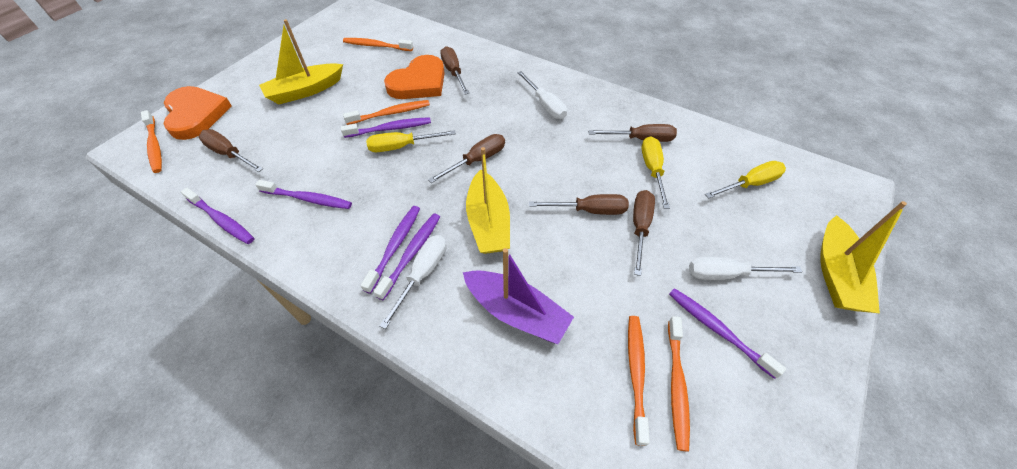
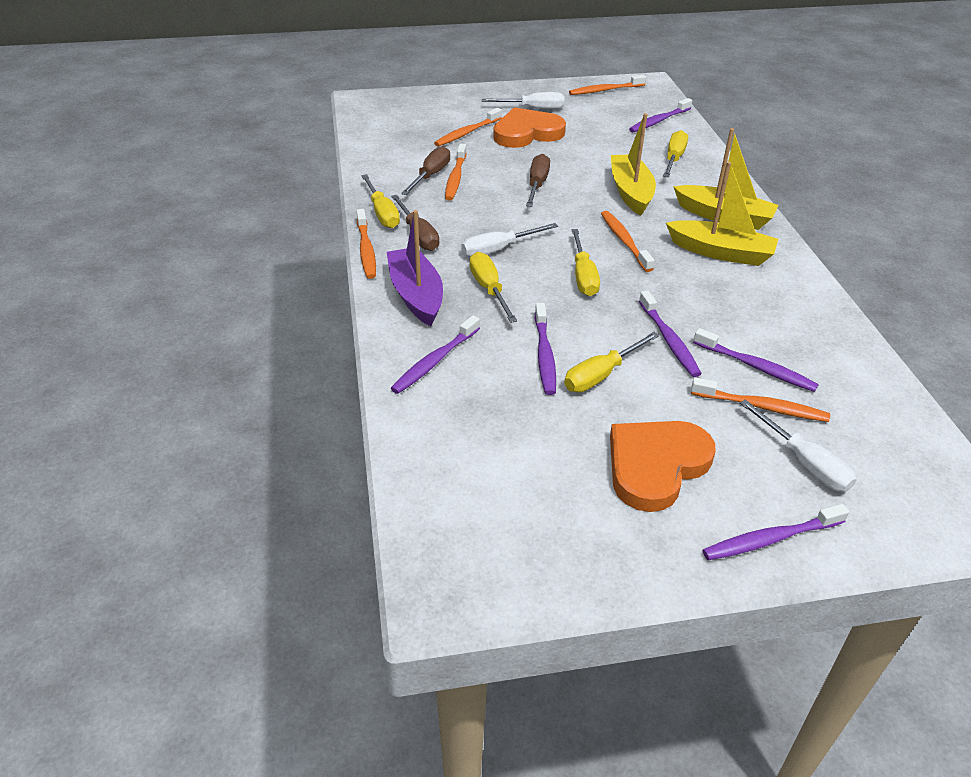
brown screwdriver: 6 -> 3
orange toothbrush: 5 -> 6
yellow screwdriver: 3 -> 5

